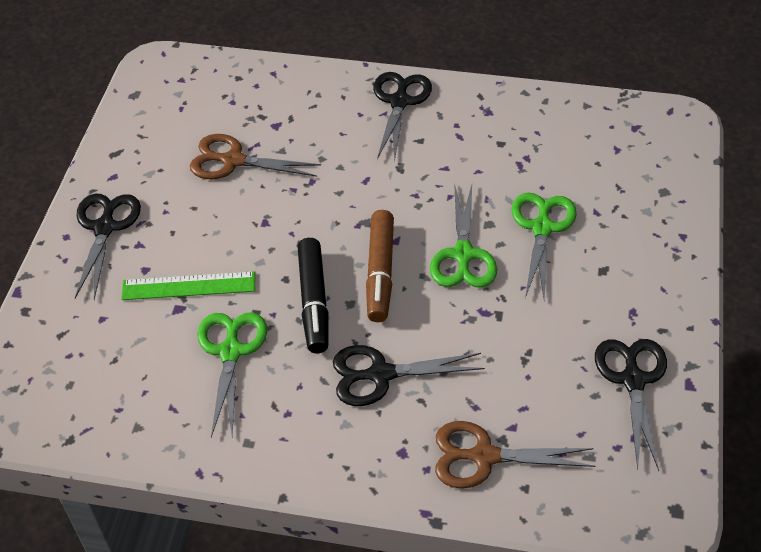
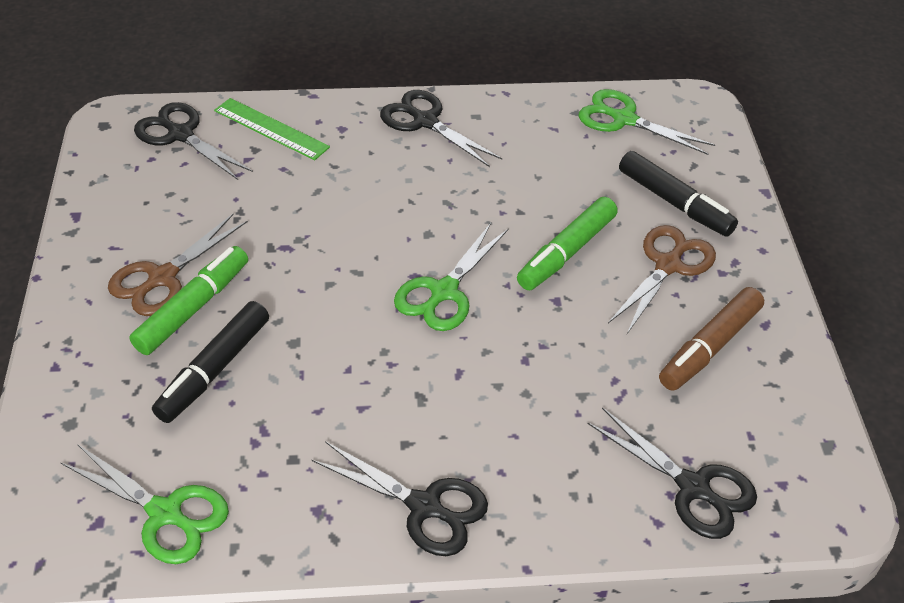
black marker: 1 -> 2
green marker: 0 -> 2

